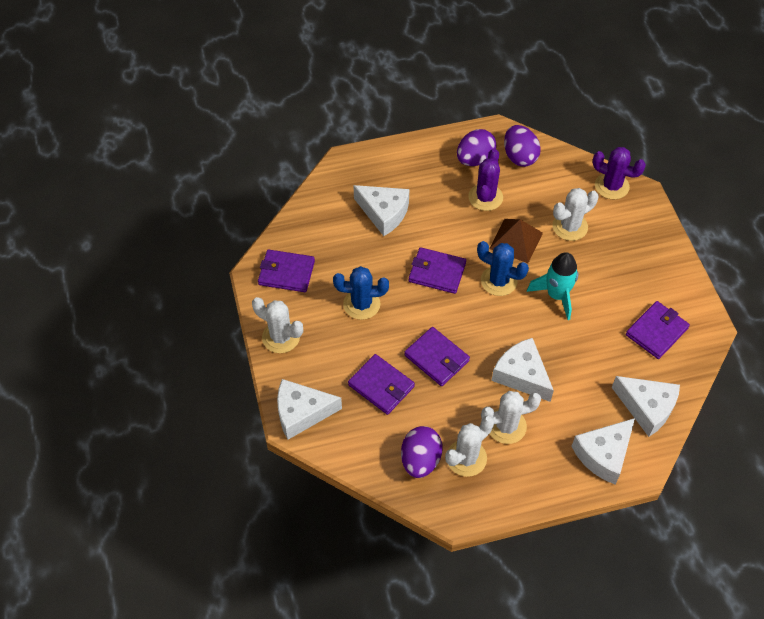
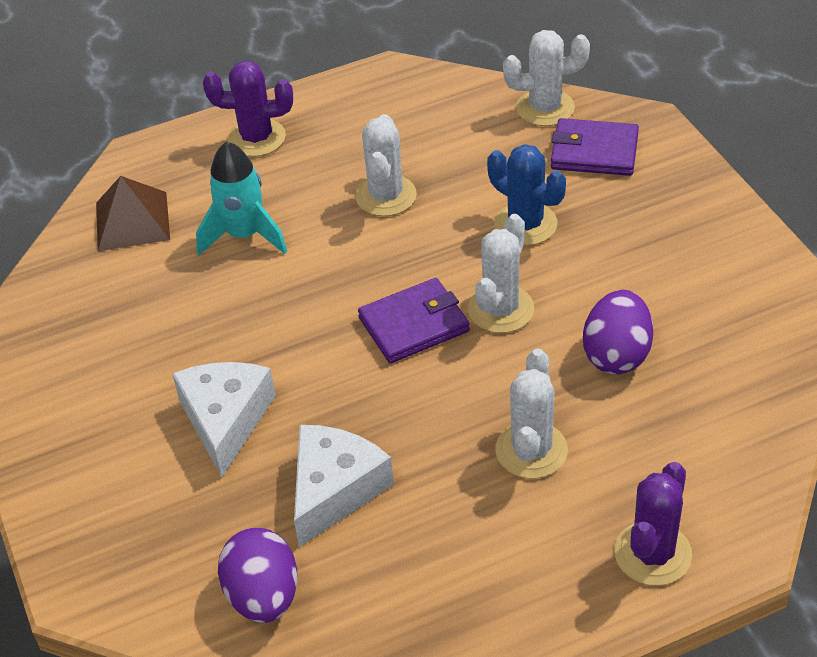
blue cactus: 2 -> 1
purple egg: 3 -> 2
purple wallet: 5 -> 2
white cheese: 5 -> 2

